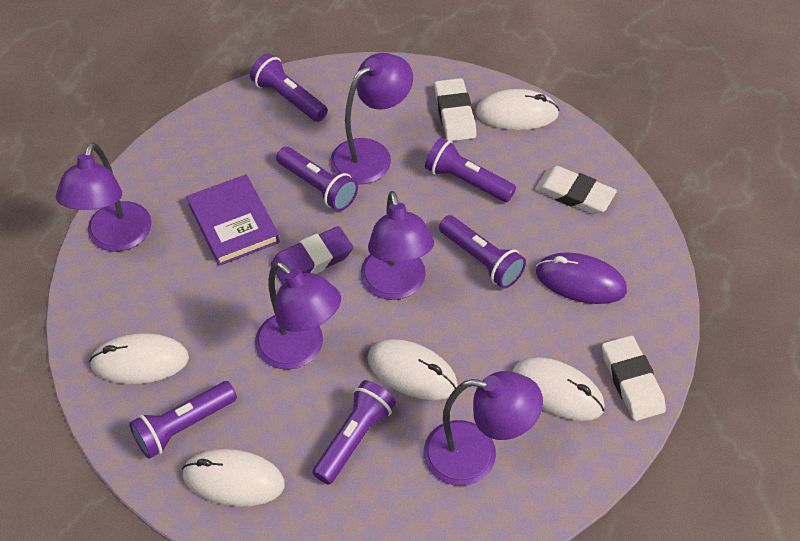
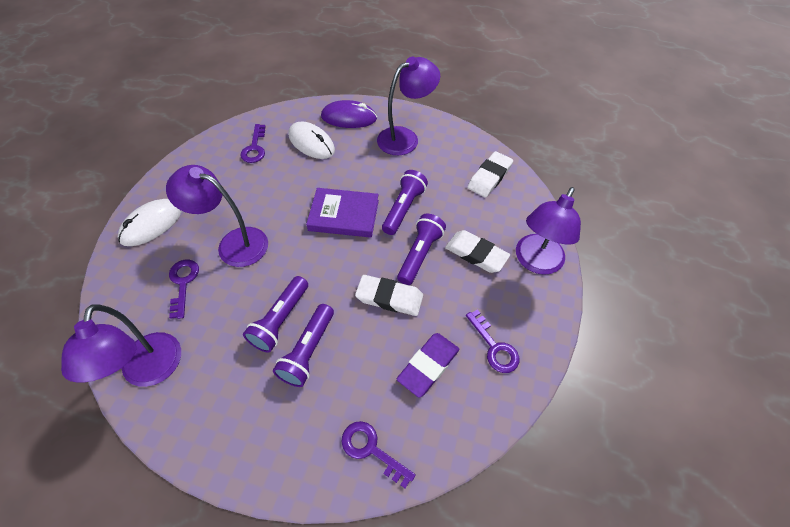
purple flashlight: 6 -> 4
purple key: 0 -> 4
purple lamp: 5 -> 4
white mouse: 5 -> 2

